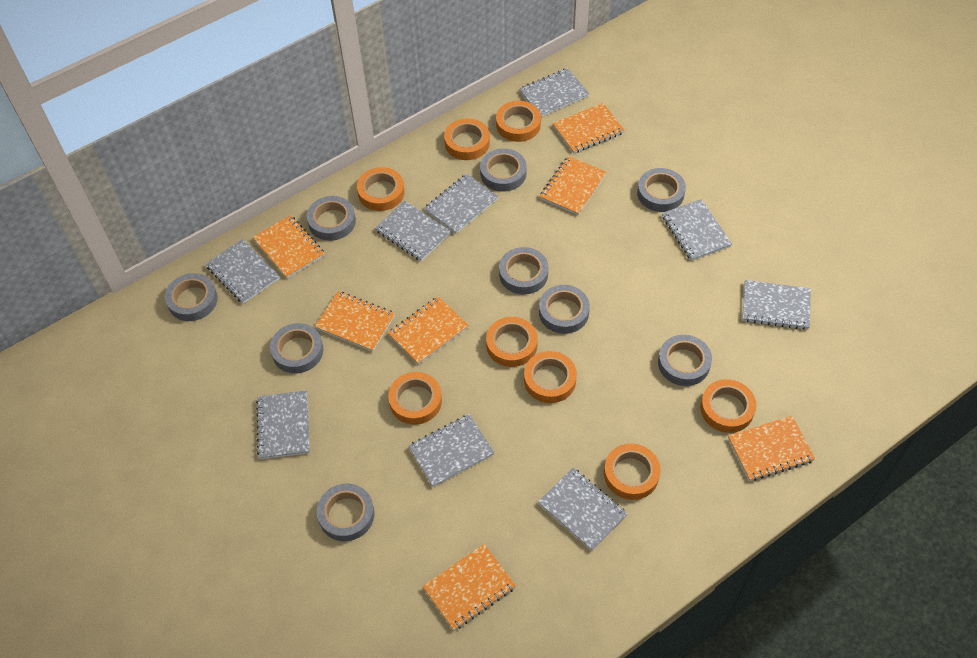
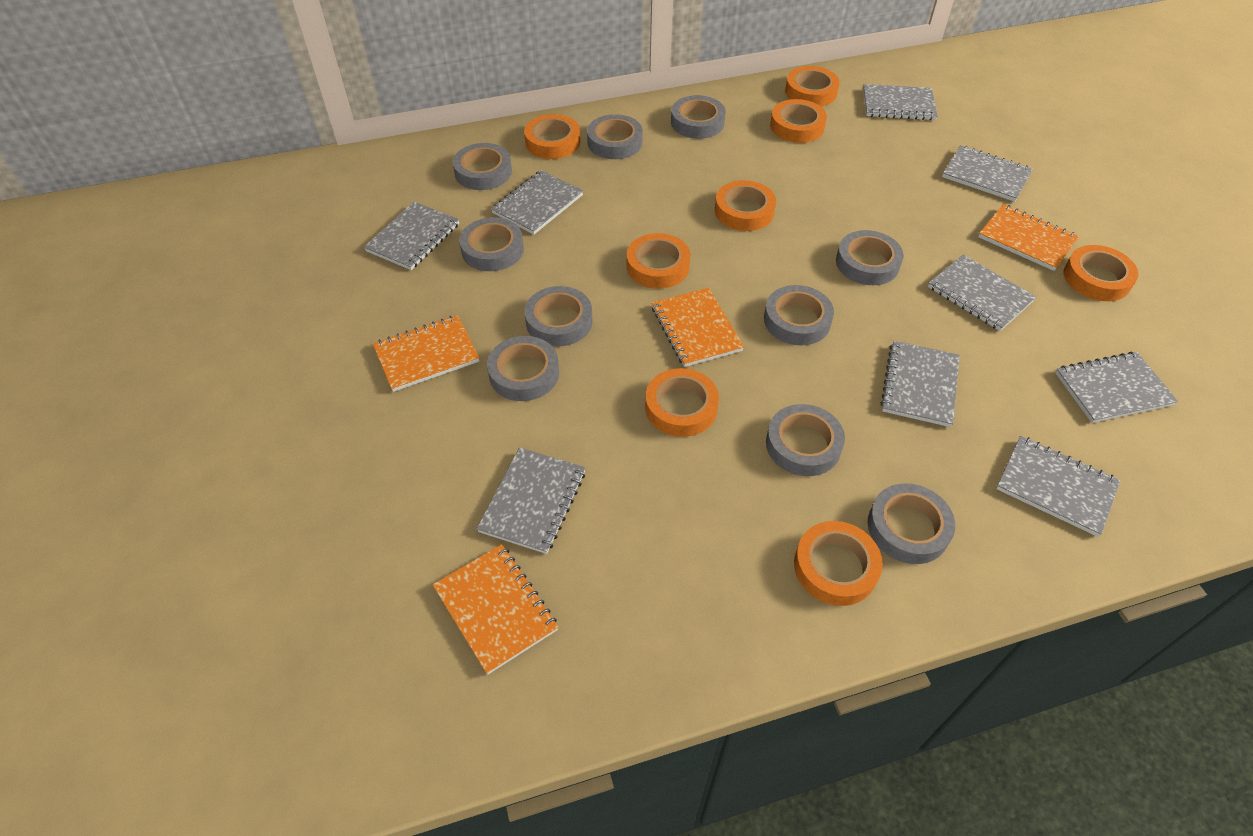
grey tape: 9 -> 10
orange notebook: 7 -> 4

